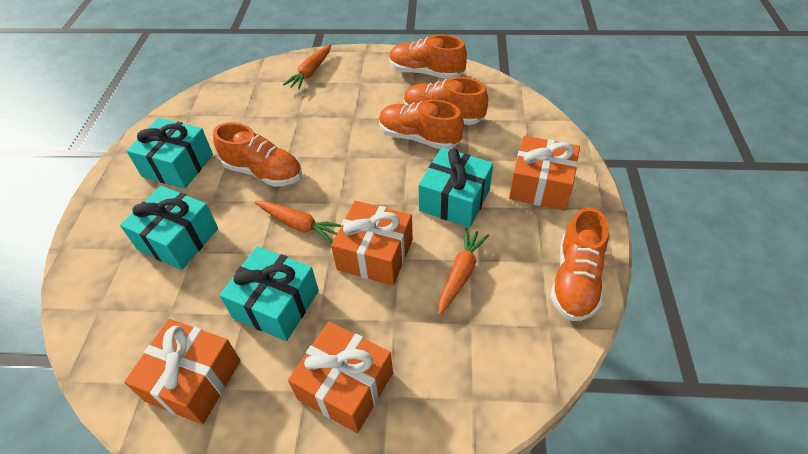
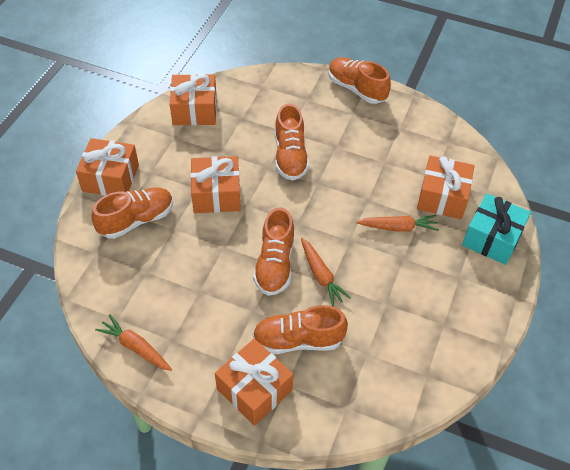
orange gift: 4 -> 5
turquoise gift: 4 -> 1

